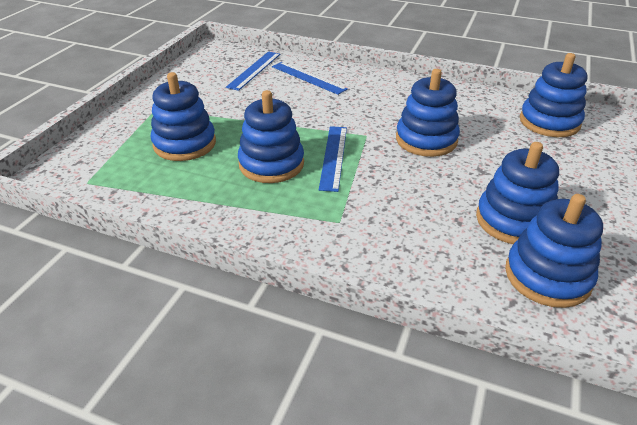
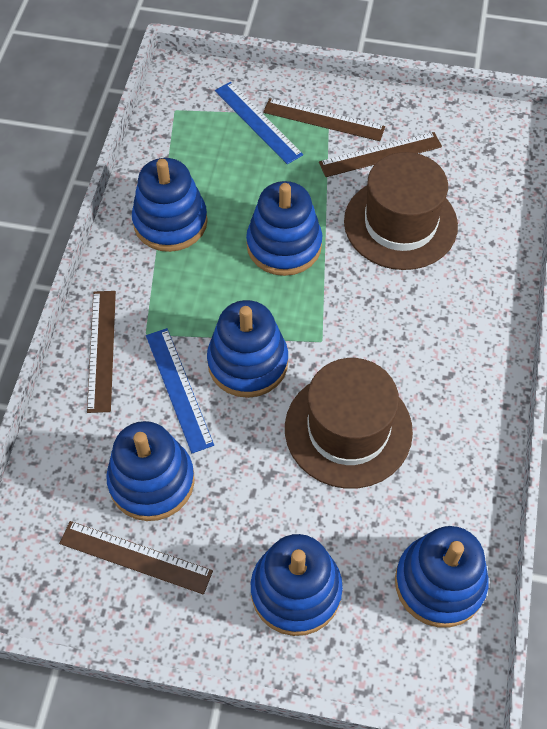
blue ruler: 3 -> 2
brown hat: 0 -> 2
brown ruler: 0 -> 4

